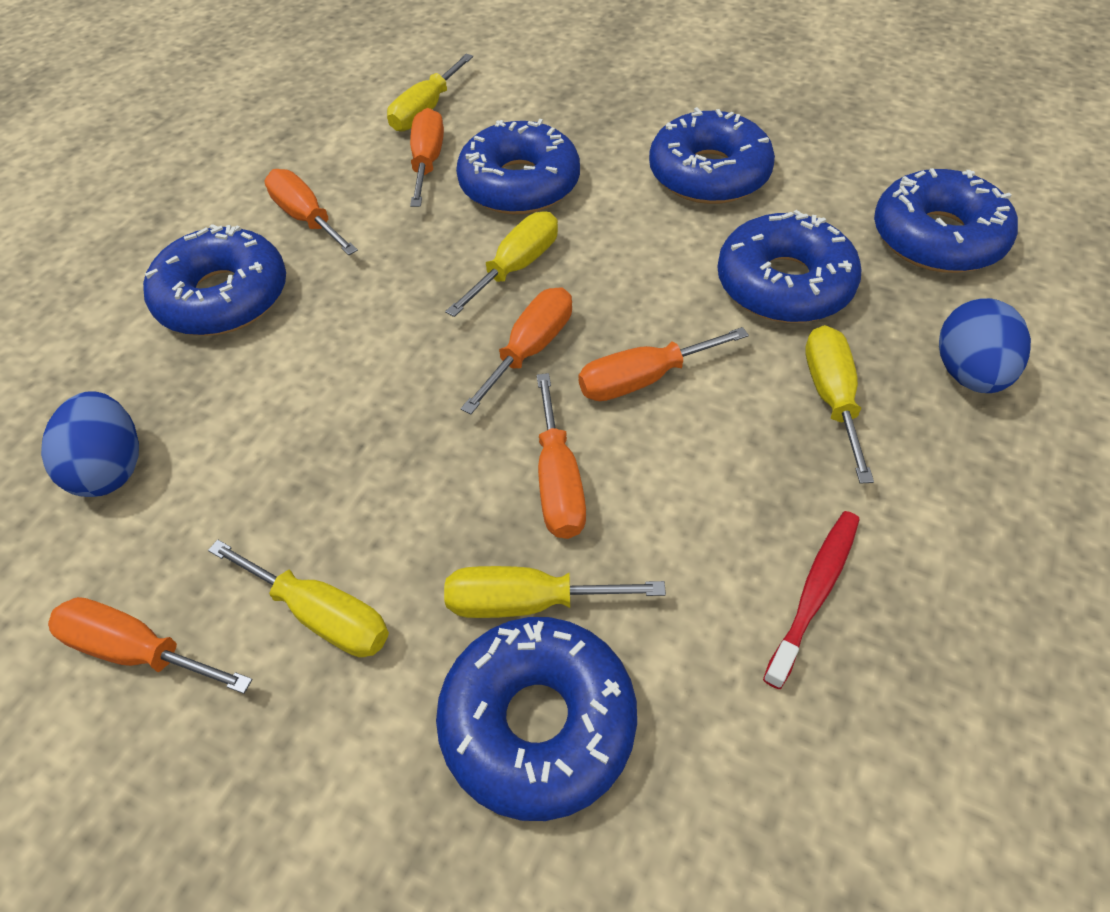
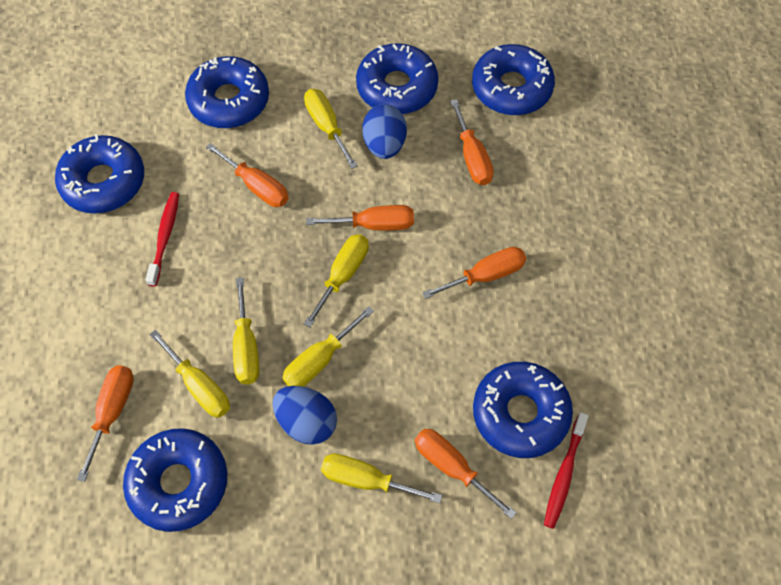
red toothbrush: 1 -> 2
yellow screwdriver: 5 -> 6

